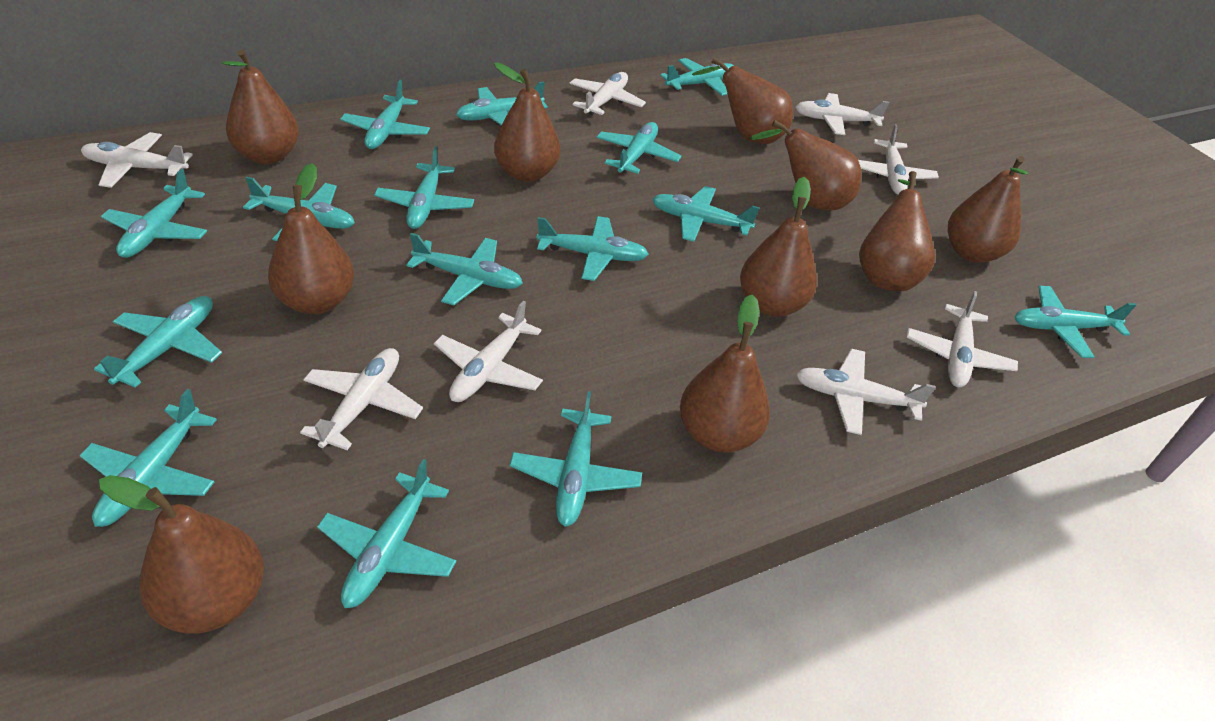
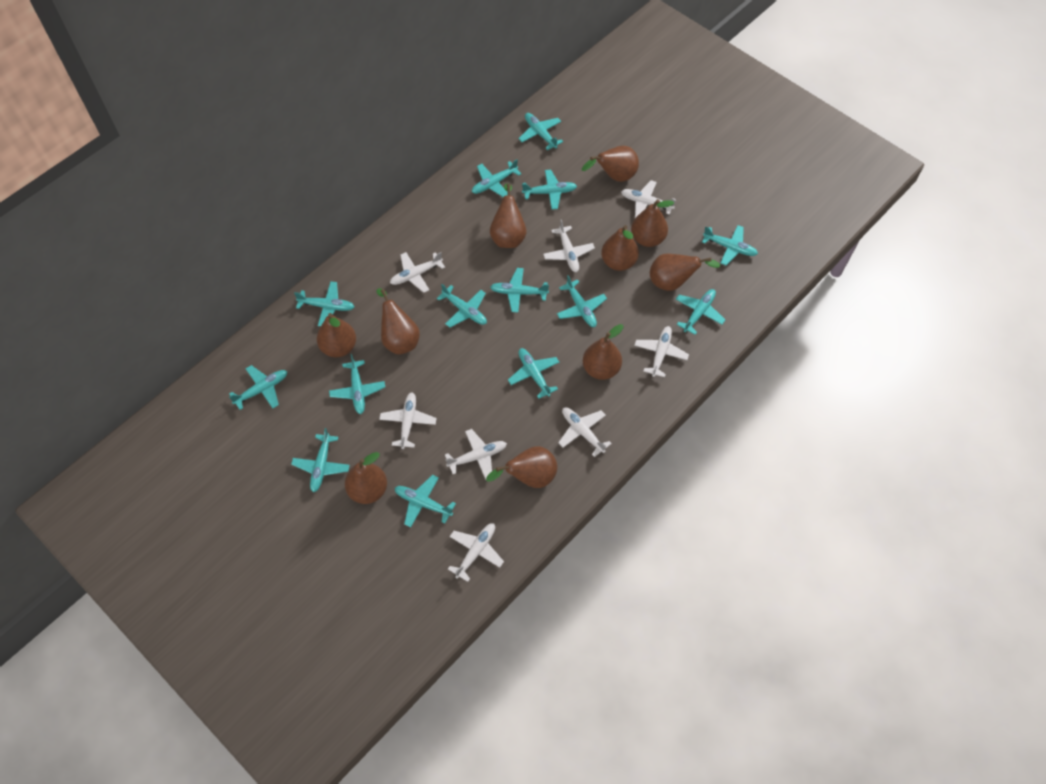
turquoise plane: 15 -> 14

